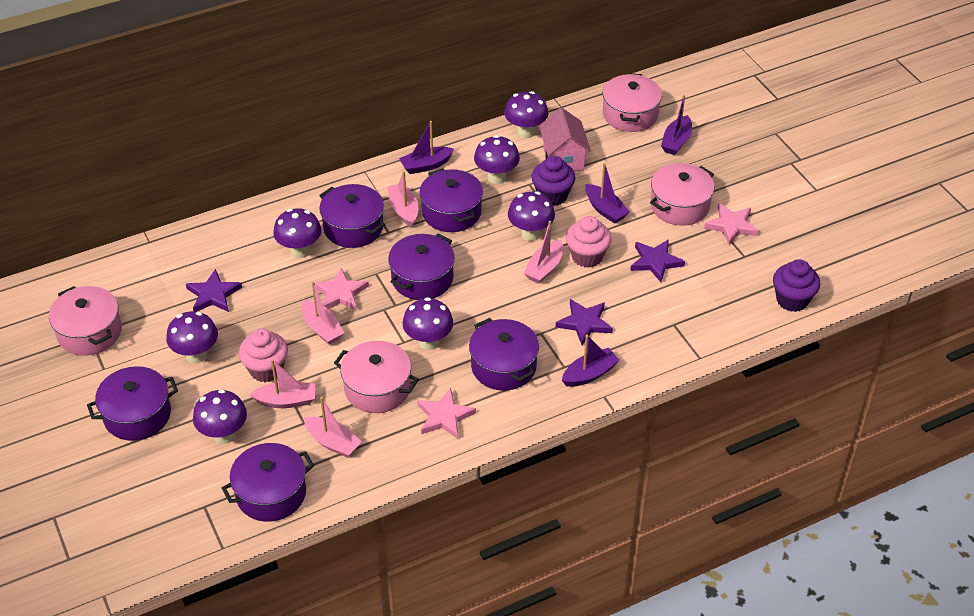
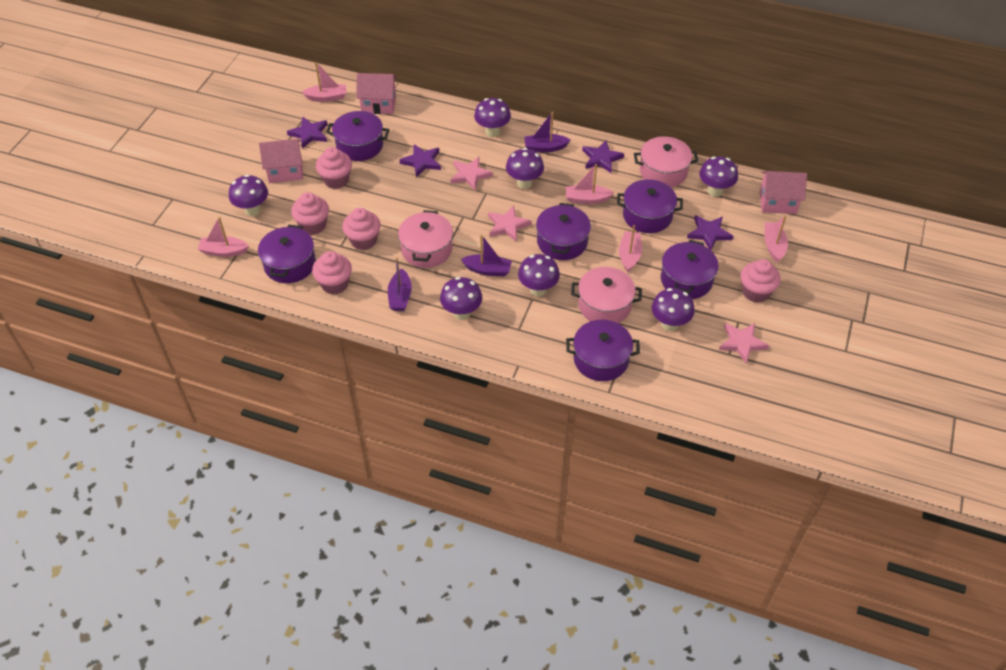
pink cupcake: 2 -> 5
pink house: 1 -> 3
pink pot: 4 -> 3
purple boat: 4 -> 3
purple cupcake: 2 -> 0
purple star: 3 -> 4

